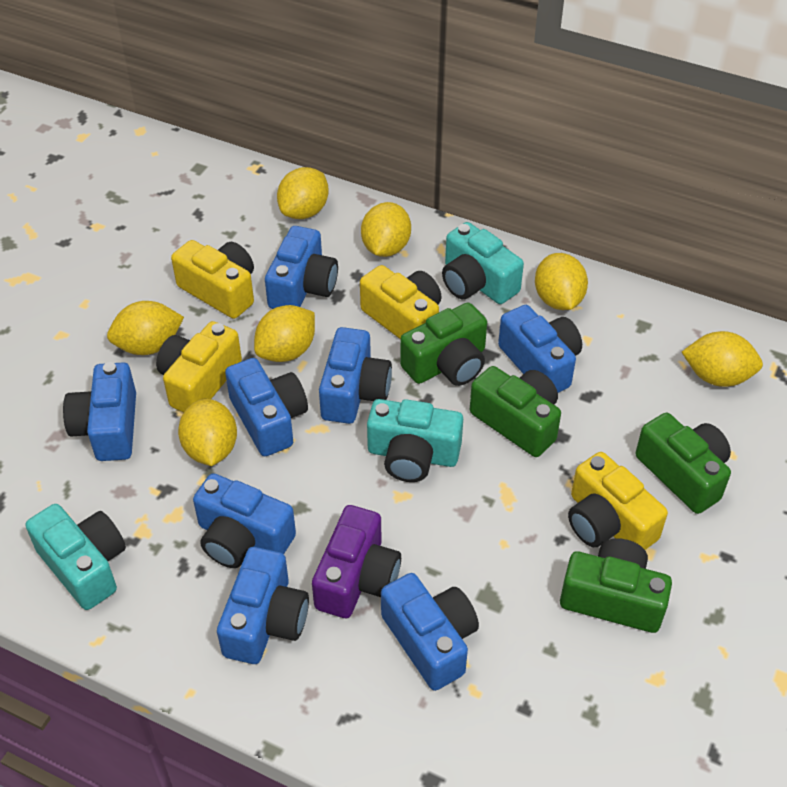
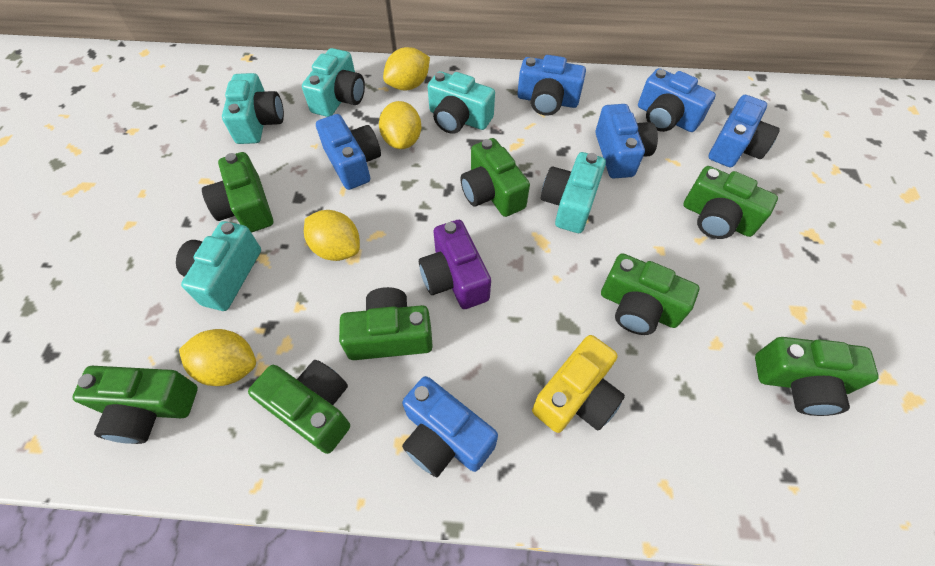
blue camera: 8 -> 6
green camera: 4 -> 8
turquoise camera: 3 -> 5
yellow camera: 4 -> 1
yellow lemon: 7 -> 4

